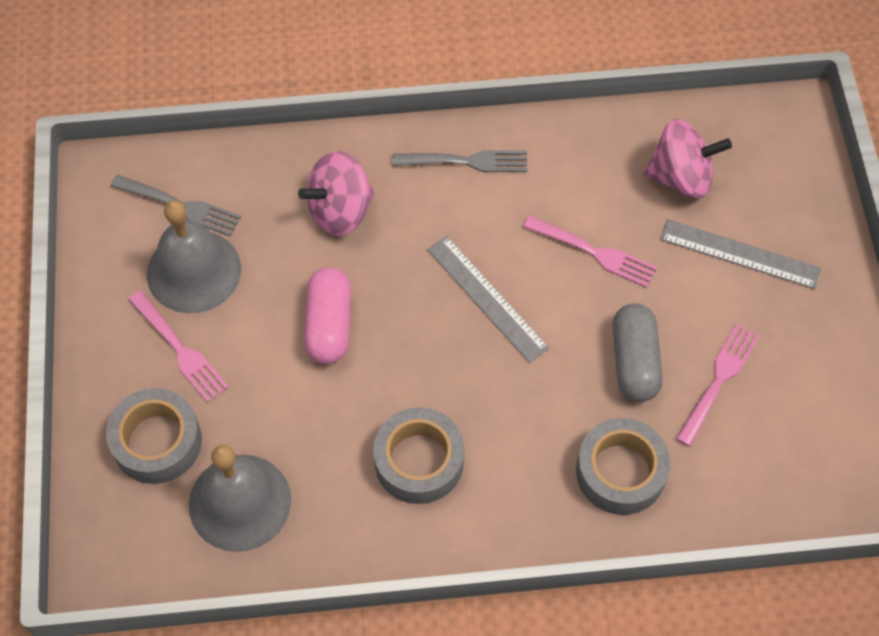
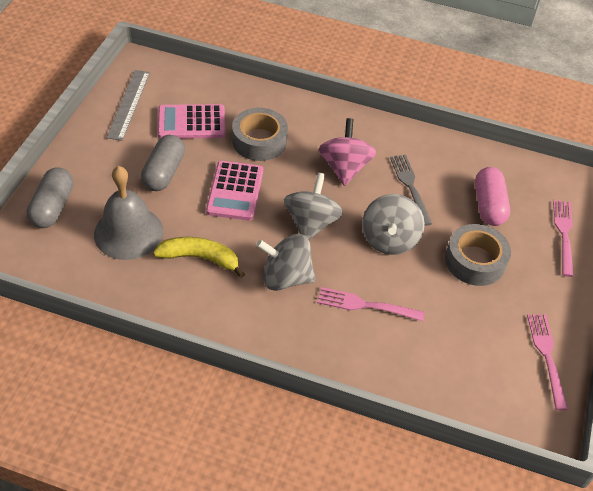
grey bell: 2 -> 1
grey capsule: 1 -> 2
grey fork: 2 -> 1
grey ruler: 2 -> 1
grey spinning top: 0 -> 3
grey tape: 3 -> 2
pink calculator: 0 -> 2
pink spinning top: 2 -> 1
yellow banana: 0 -> 1

